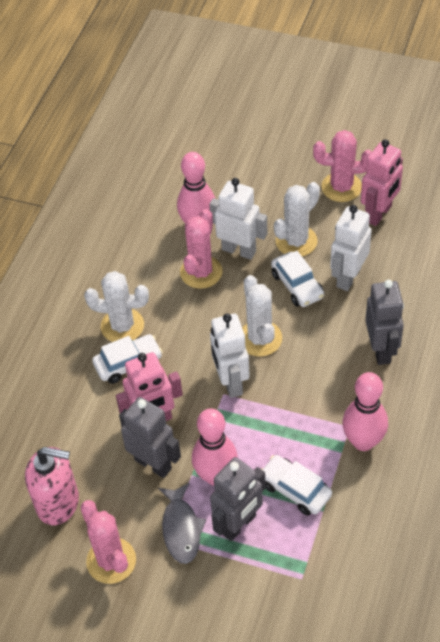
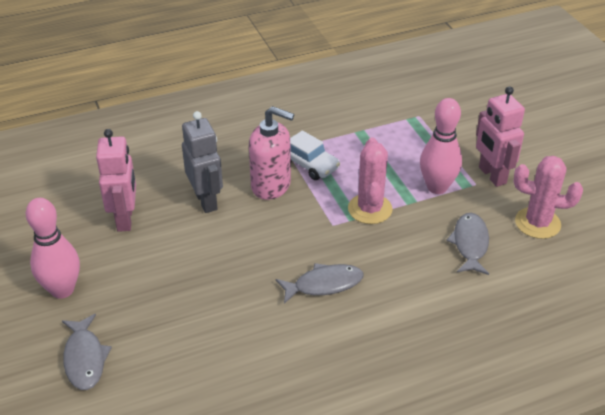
grey fish: 1 -> 3
grey robot: 3 -> 1
pink bowling pin: 3 -> 2
pink cactus: 3 -> 2
white cactus: 3 -> 0
white car: 3 -> 1
white robot: 3 -> 0

